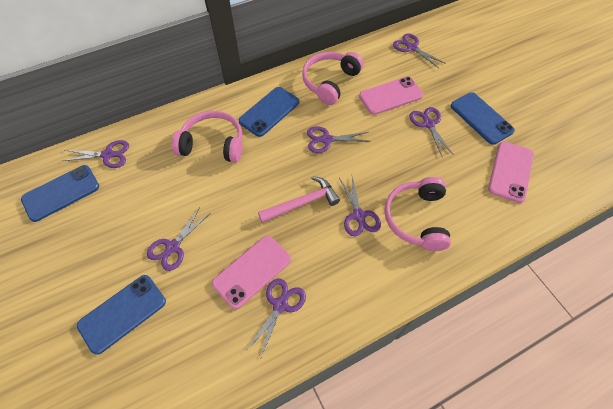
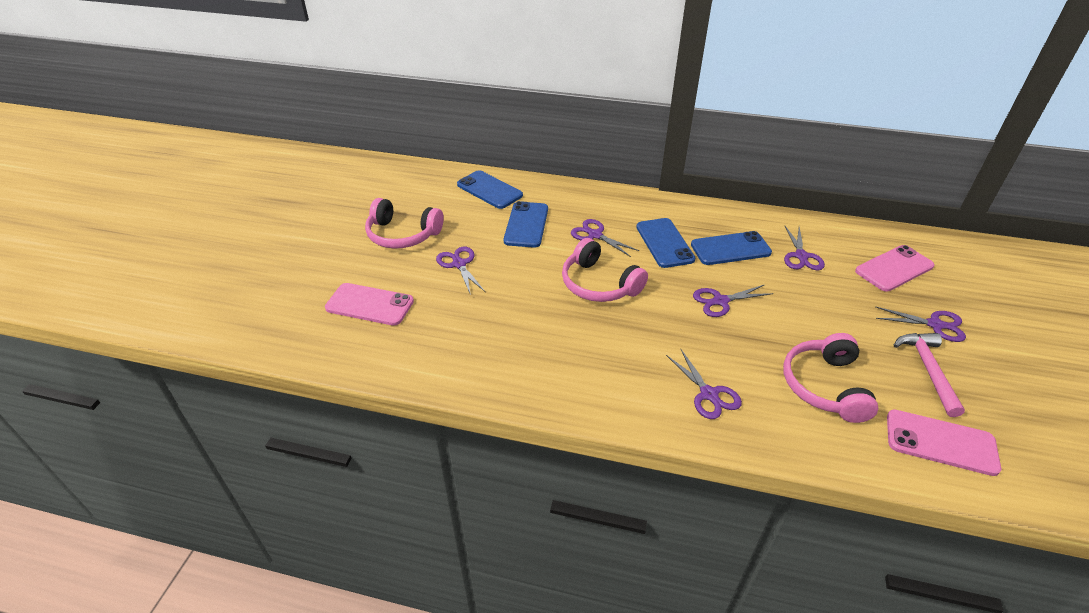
purple scissors: 7 -> 6

